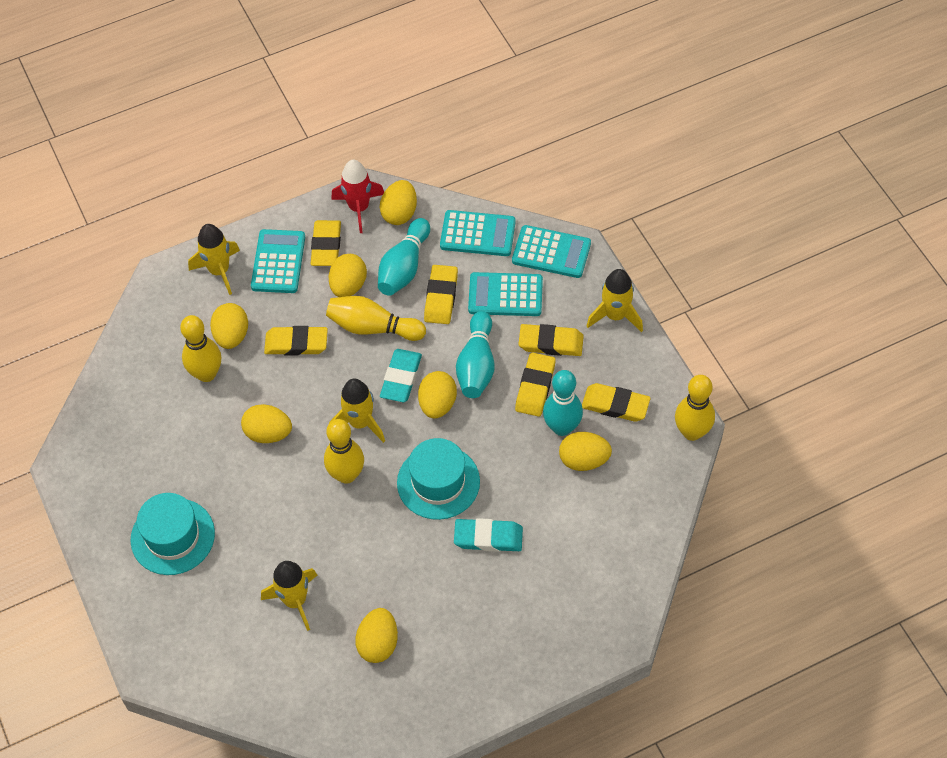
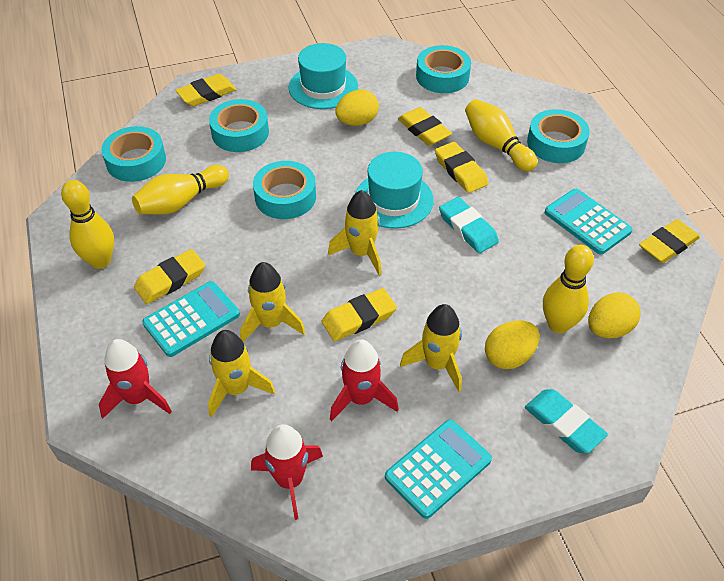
red rocket: 1 -> 3
turquoise bowling pin: 3 -> 0
turquoise calculator: 4 -> 3
turquoise tape: 0 -> 5
yellow egg: 7 -> 3

